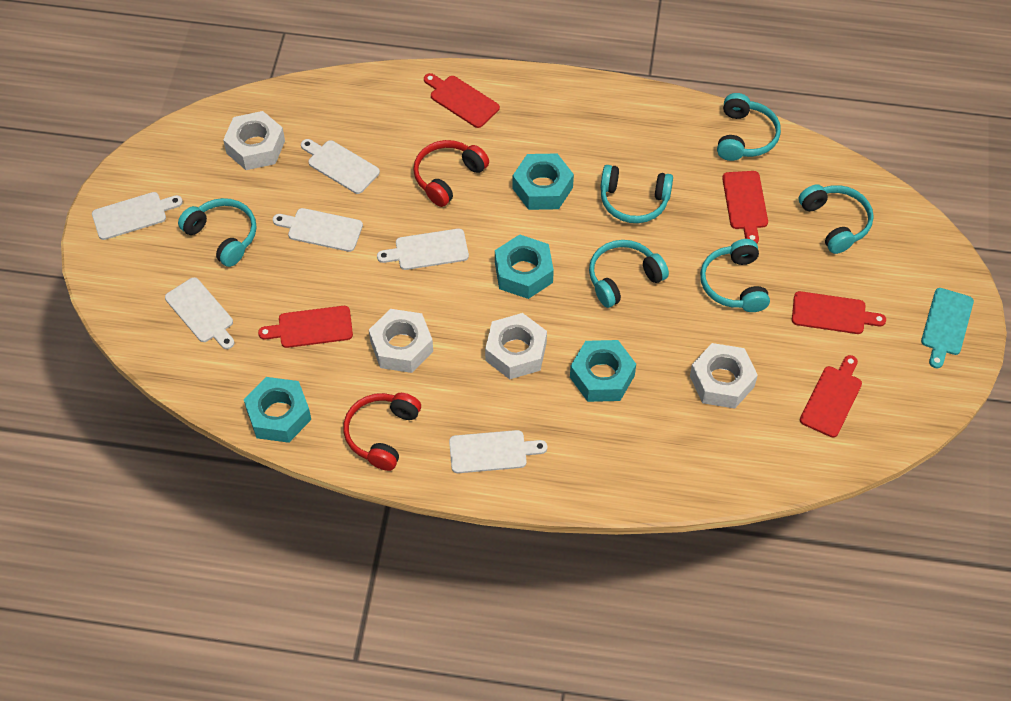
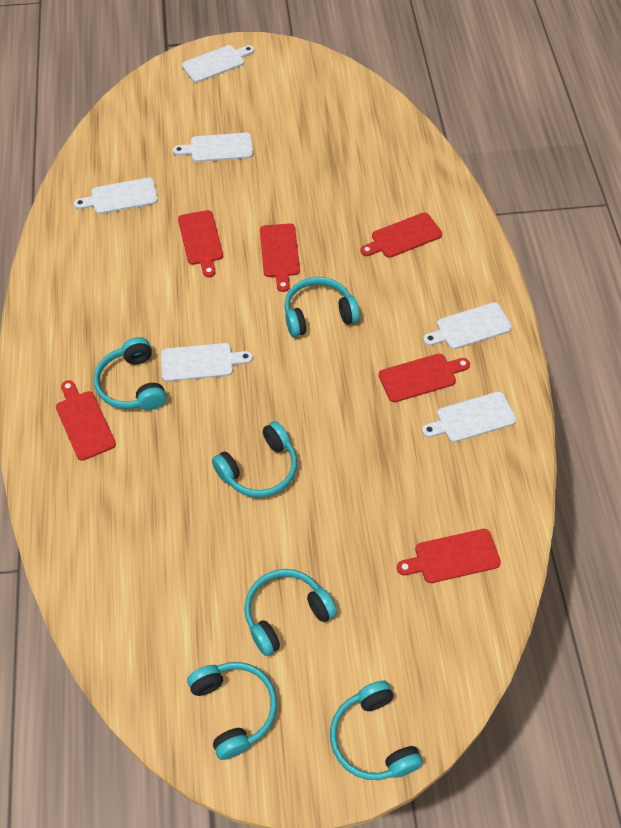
red cutting board: 5 -> 6
red headphones: 2 -> 0
turquoise cutting board: 1 -> 0
turquoise nut: 4 -> 0
white nut: 4 -> 0

